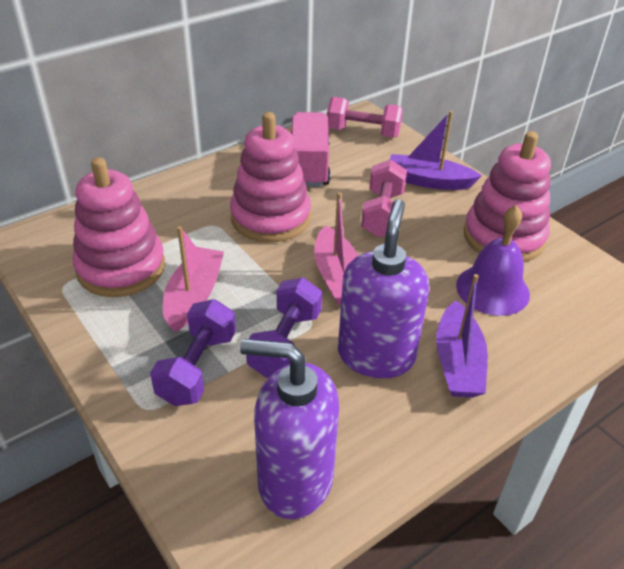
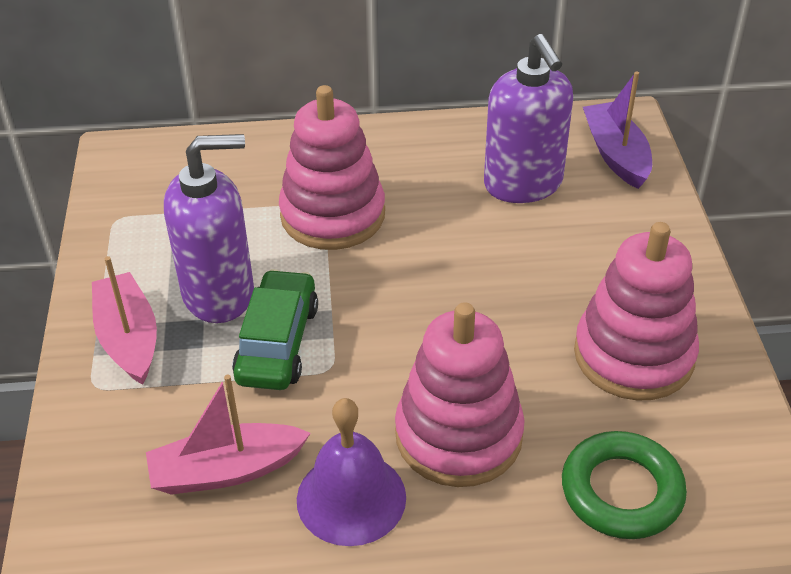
green car: 0 -> 1
green ring: 0 -> 1
pink dumbbell: 2 -> 0
pink truck: 1 -> 0
purple boat: 2 -> 1
purple dumbbell: 2 -> 0

